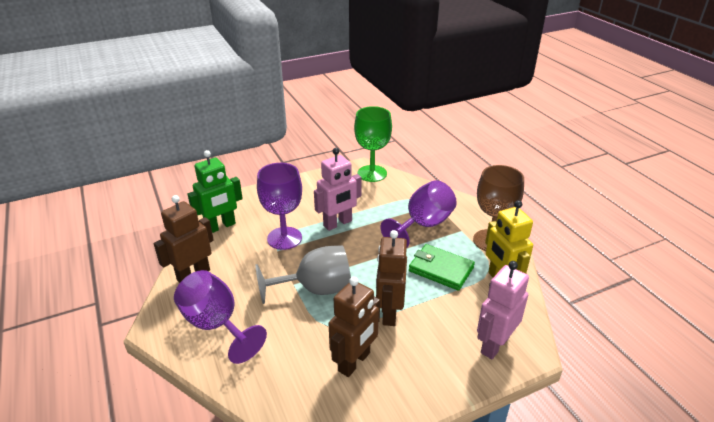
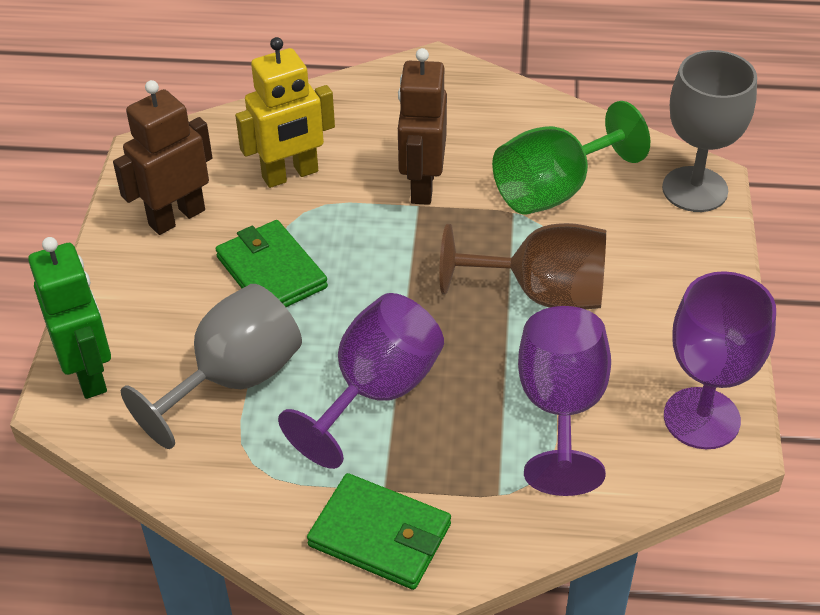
brown robot: 3 -> 2
green wallet: 1 -> 2
grey goblet: 1 -> 2
pink robot: 2 -> 0

